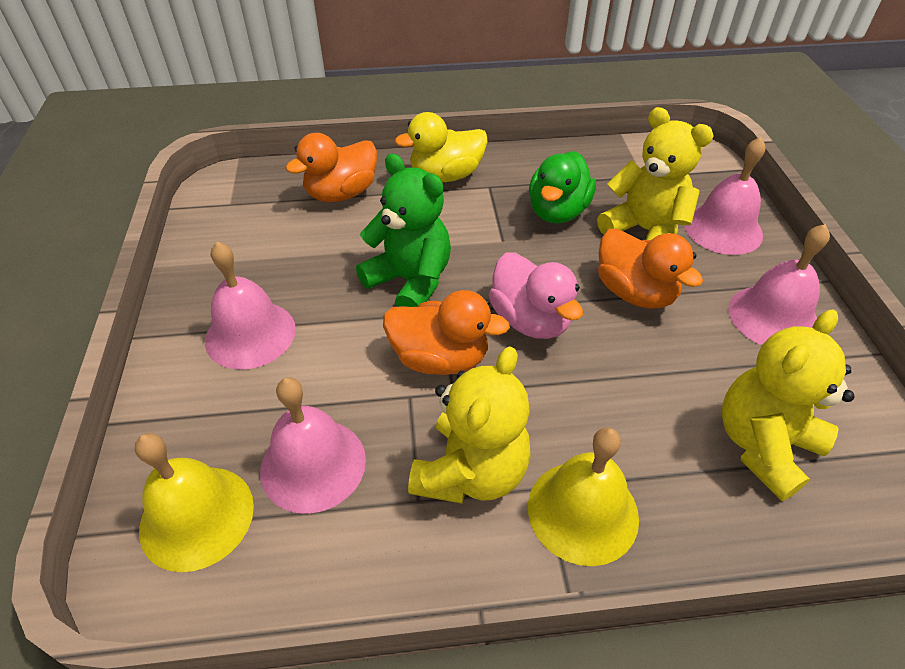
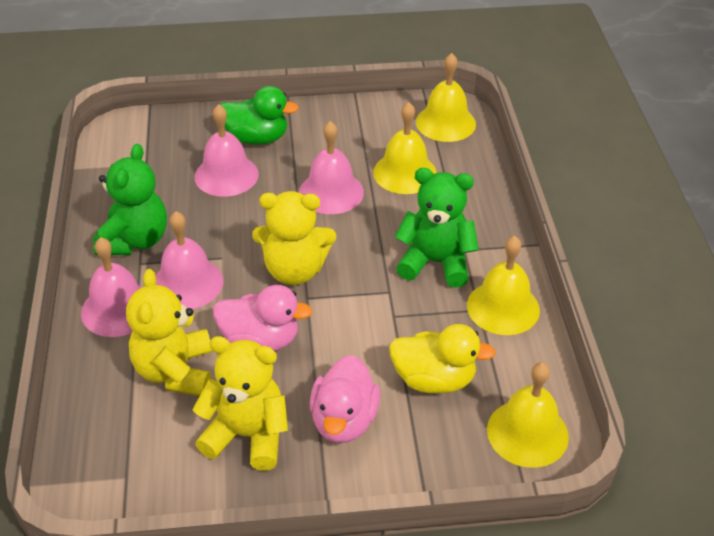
green teddy bear: 1 -> 2
orange duck: 3 -> 0
pink duck: 1 -> 2
yellow bell: 2 -> 4

